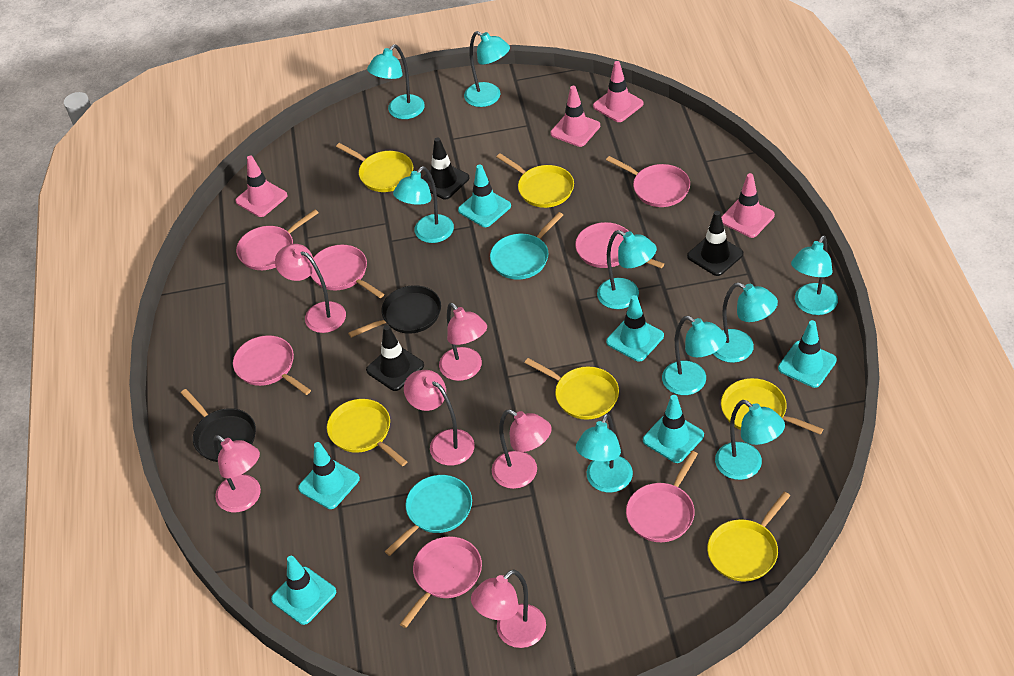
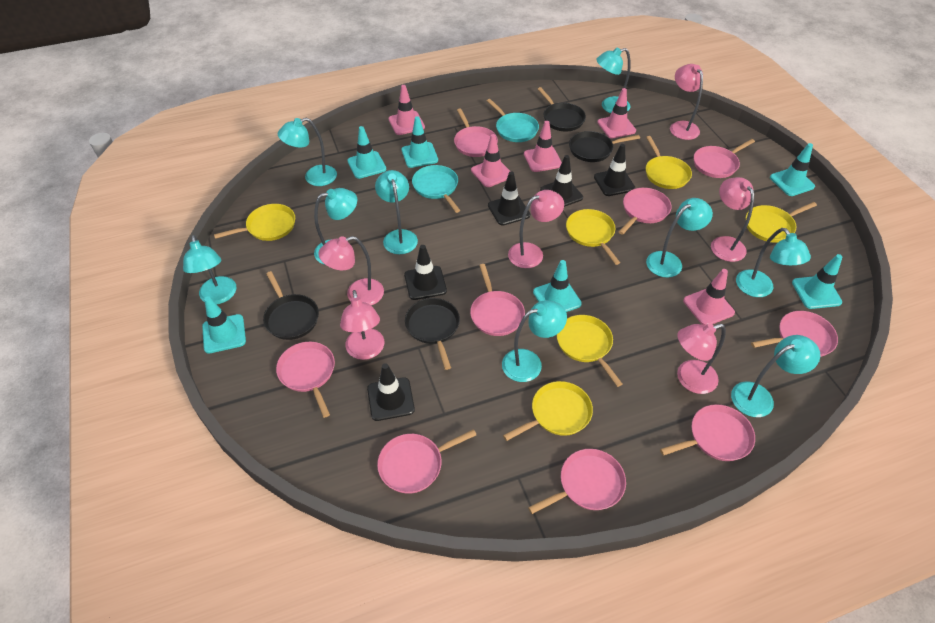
black pan: 2 -> 4
black traffic cone: 3 -> 5
pink pan: 7 -> 9
pink traffic cone: 4 -> 5

